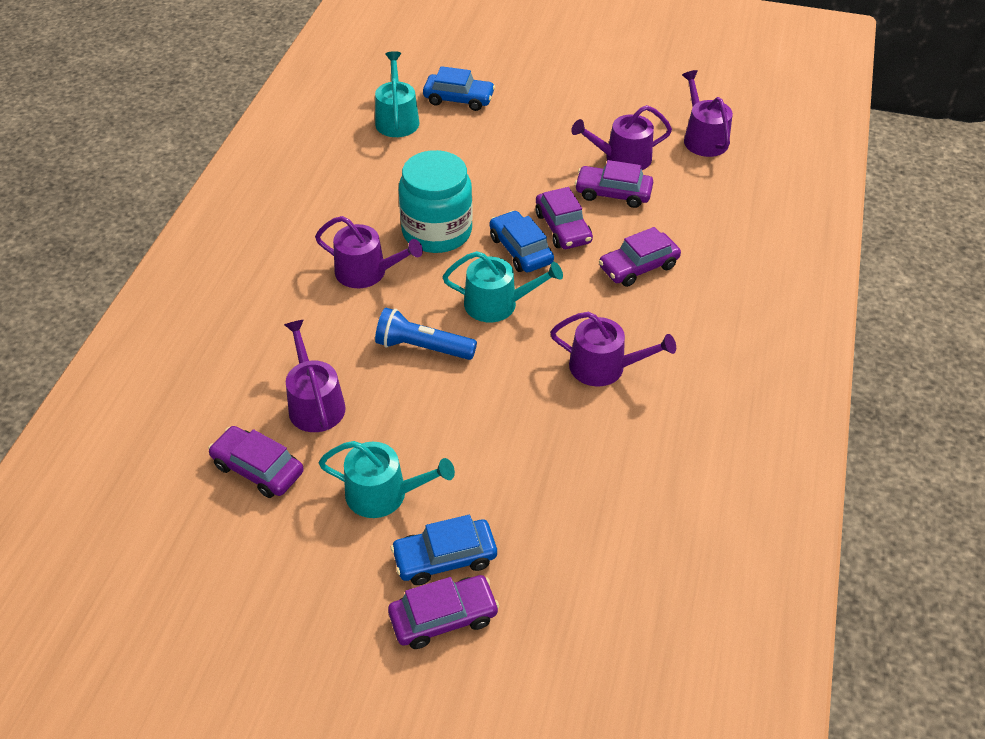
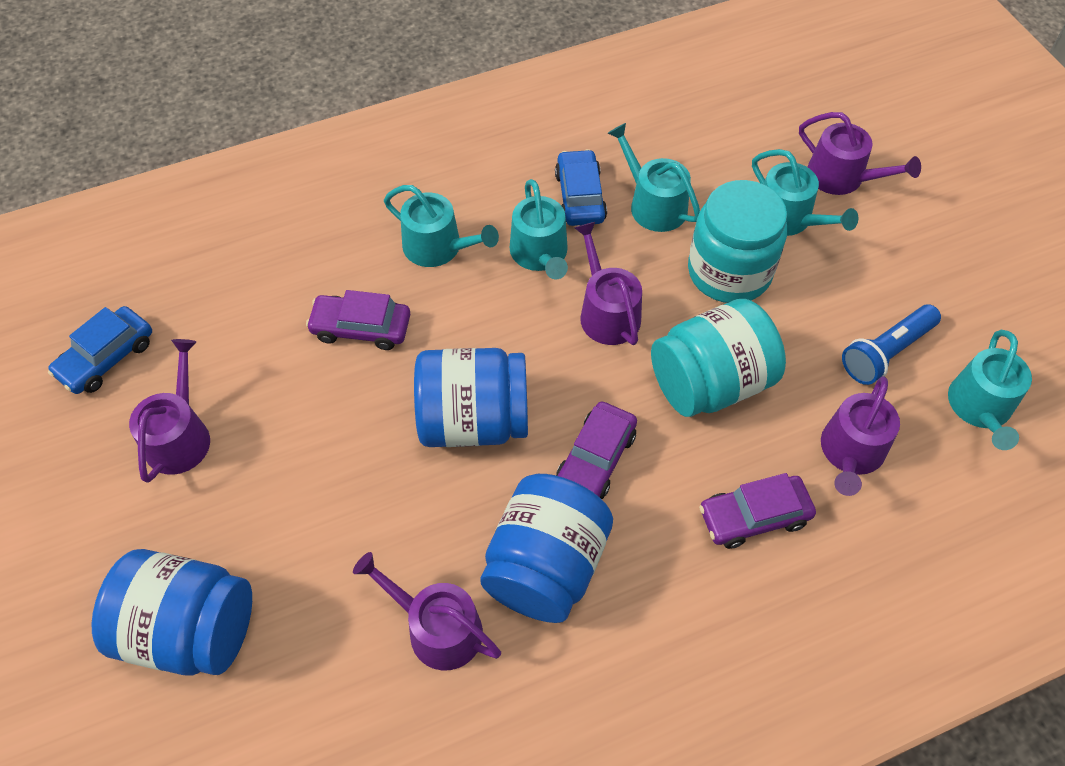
blue car: 3 -> 2
blue jar: 0 -> 3
purple car: 5 -> 3
turquoise jar: 1 -> 2
turquoise watering can: 3 -> 5

